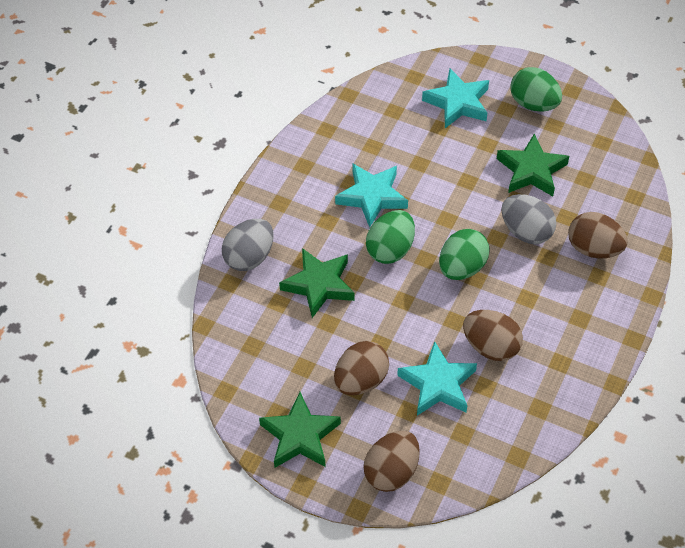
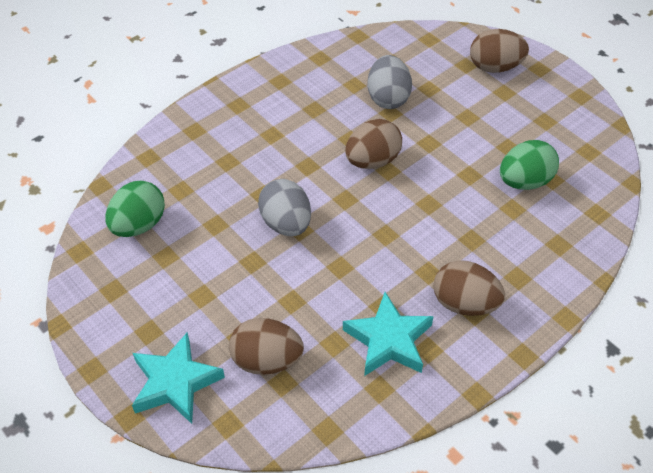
green egg: 3 -> 2
green star: 3 -> 0
turquoise star: 3 -> 2

